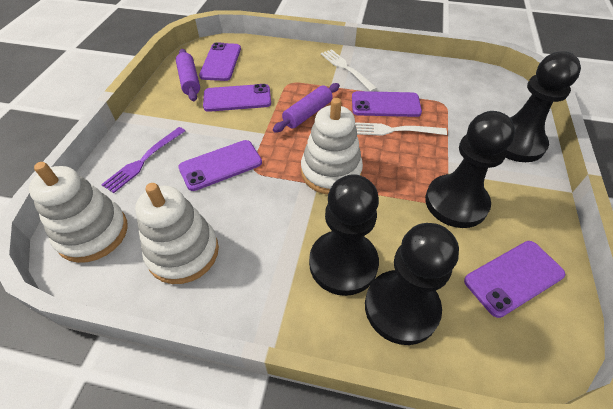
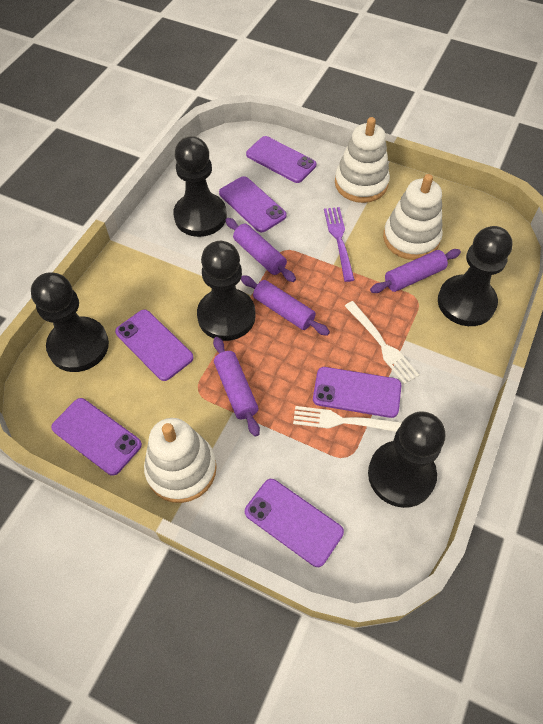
black pawn: 4 -> 5
purple phone: 5 -> 6
purple rolling pin: 2 -> 4

